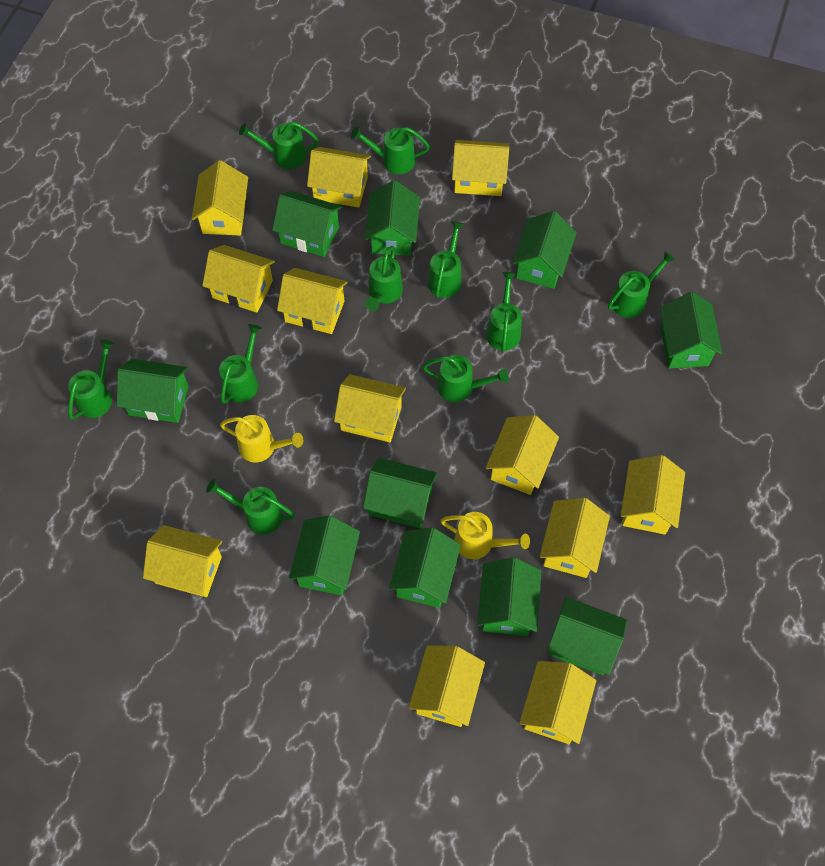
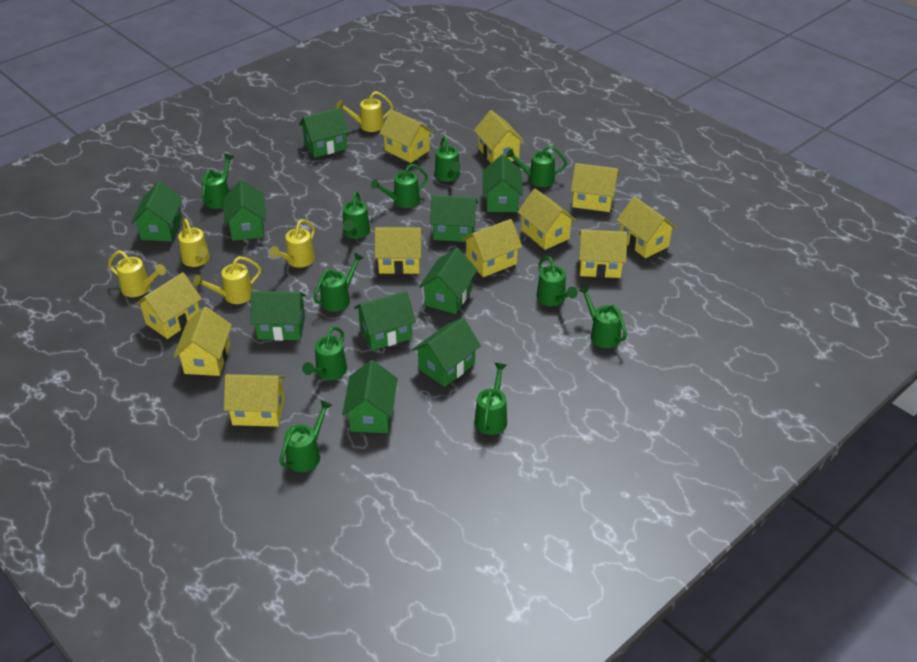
green watering can: 10 -> 11
yellow house: 12 -> 11
yellow watering can: 2 -> 5

